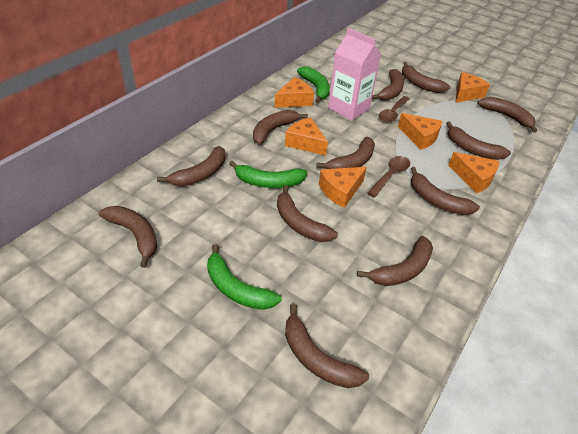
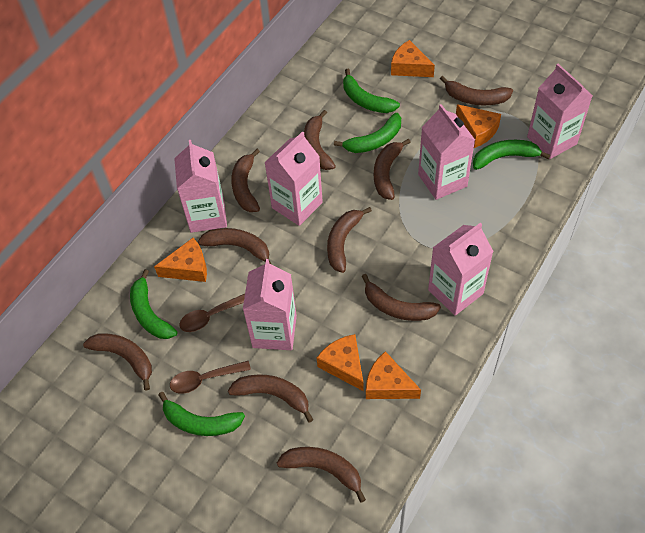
brown banana: 12 -> 10
green banana: 3 -> 5
orange cheese: 6 -> 5
pink carton: 1 -> 6

